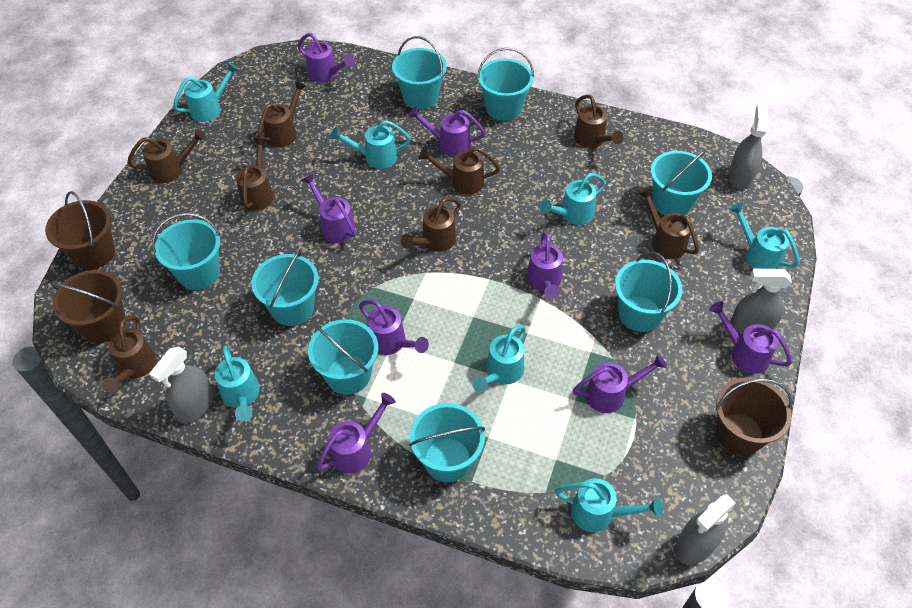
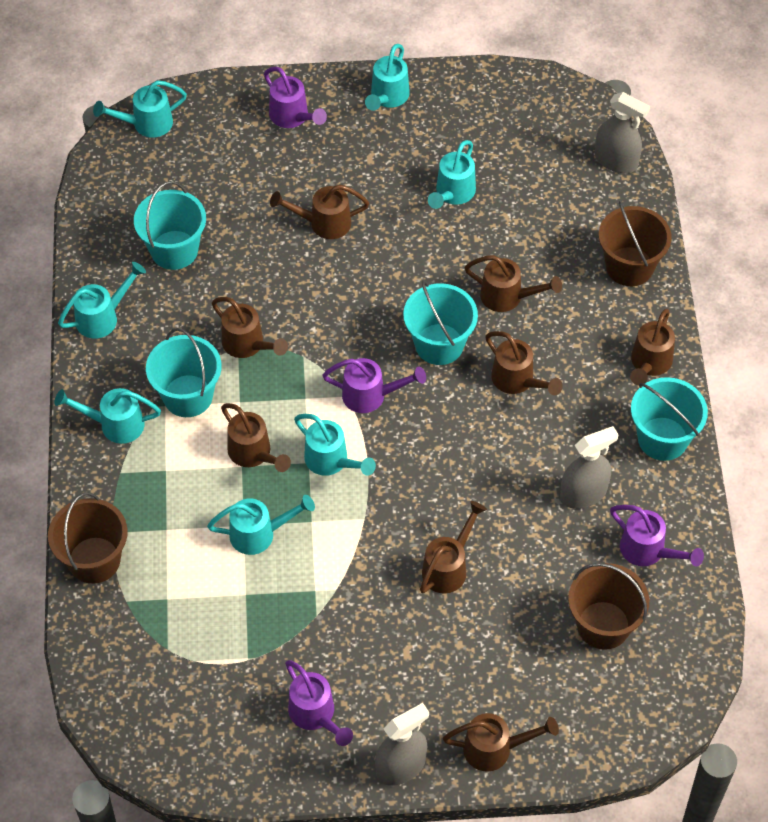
grey spray bottle: 4 -> 3
purple watering can: 8 -> 4
turquoise bucket: 8 -> 4

